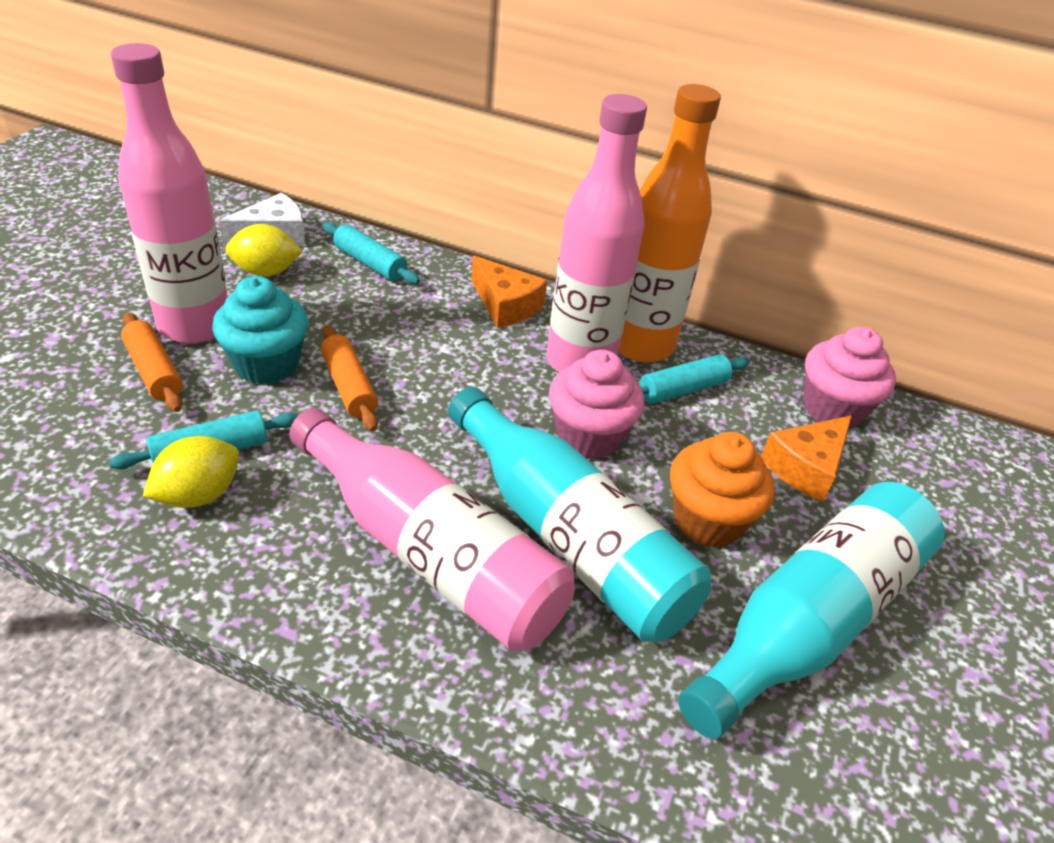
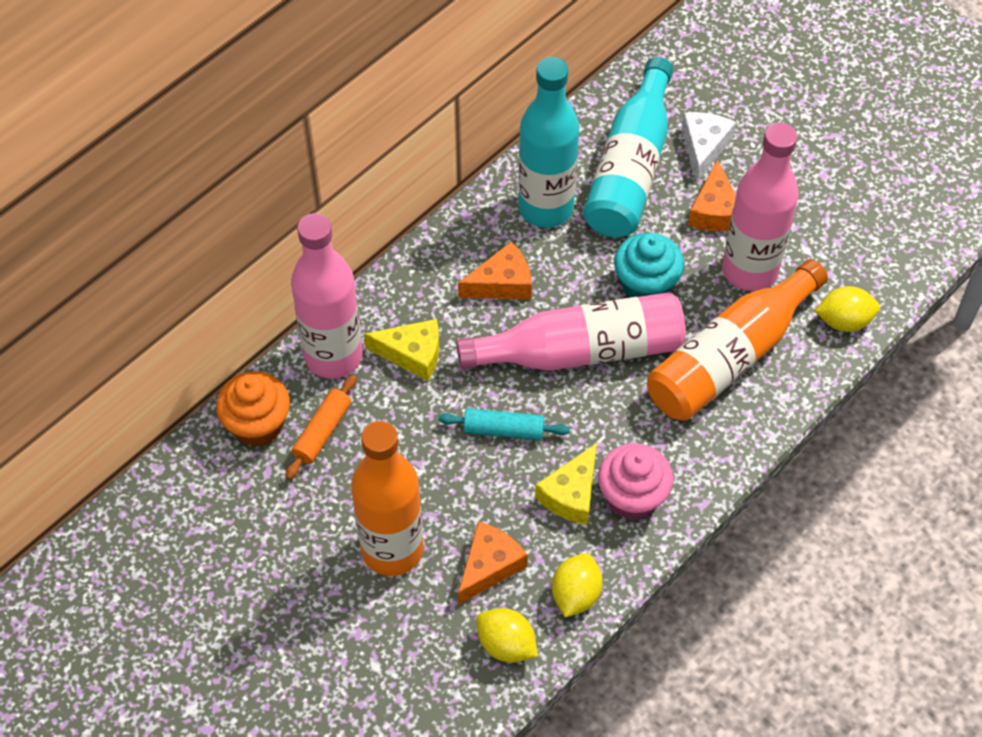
orange bottle: 1 -> 2
orange cheese: 2 -> 3
orange rolling pin: 2 -> 1
pink cupcake: 2 -> 1
turquoise rolling pin: 3 -> 1
yellow cheese: 0 -> 2
yellow lemon: 2 -> 3

